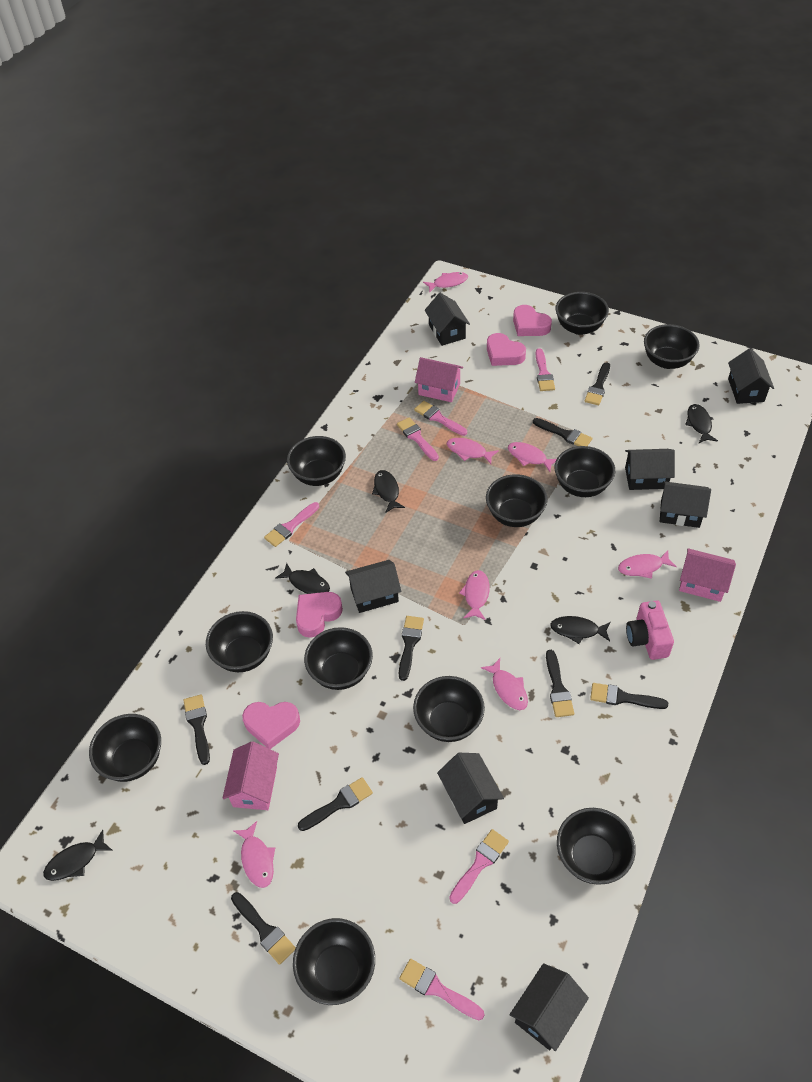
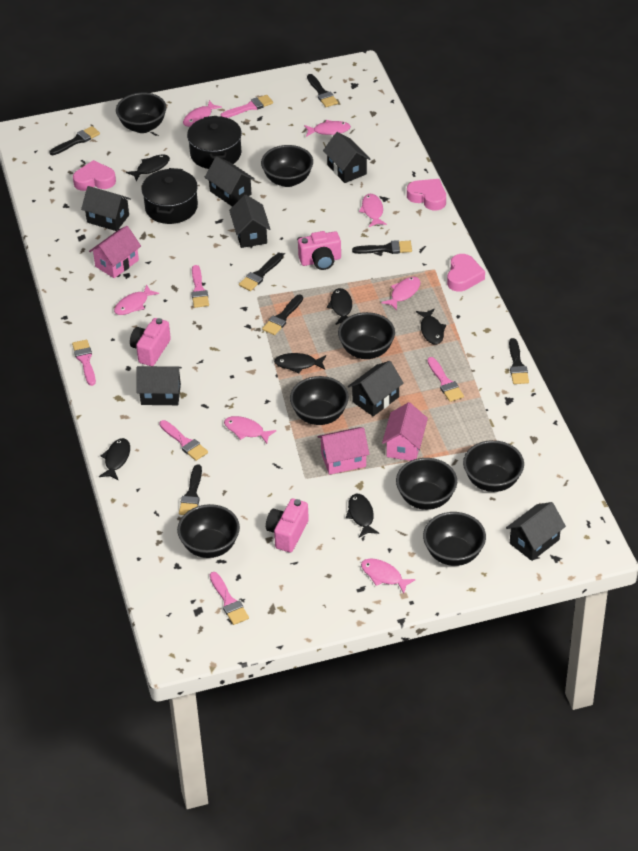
black bowl: 11 -> 8
black brush: 8 -> 7
black fish: 5 -> 6
black pot: 0 -> 2
pink camera: 1 -> 3
pink heart: 4 -> 3

